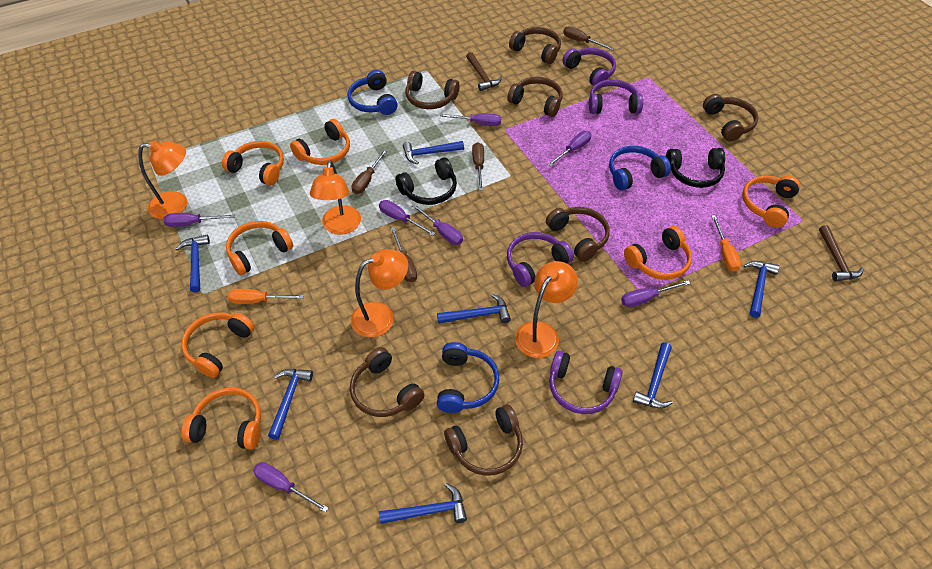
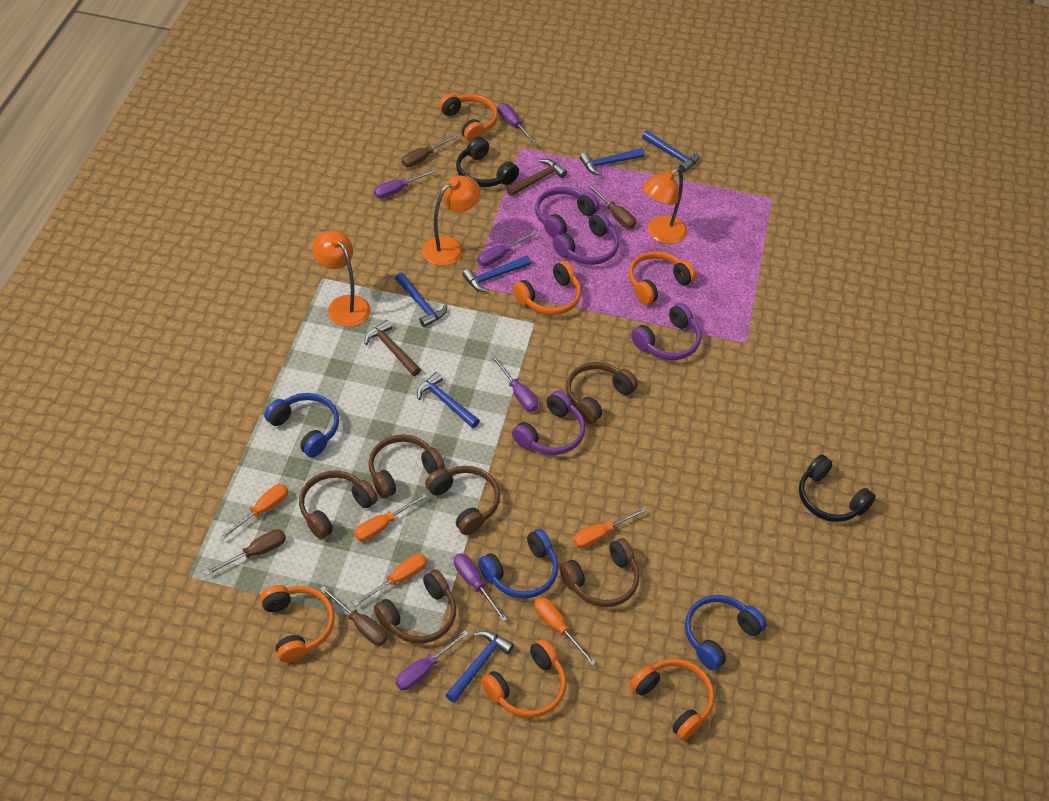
blue hammer: 7 -> 6
brown headphones: 7 -> 6
orange headphones: 7 -> 6
orange lamp: 4 -> 3
orange screwdriver: 2 -> 5
purple screwdriver: 7 -> 6

